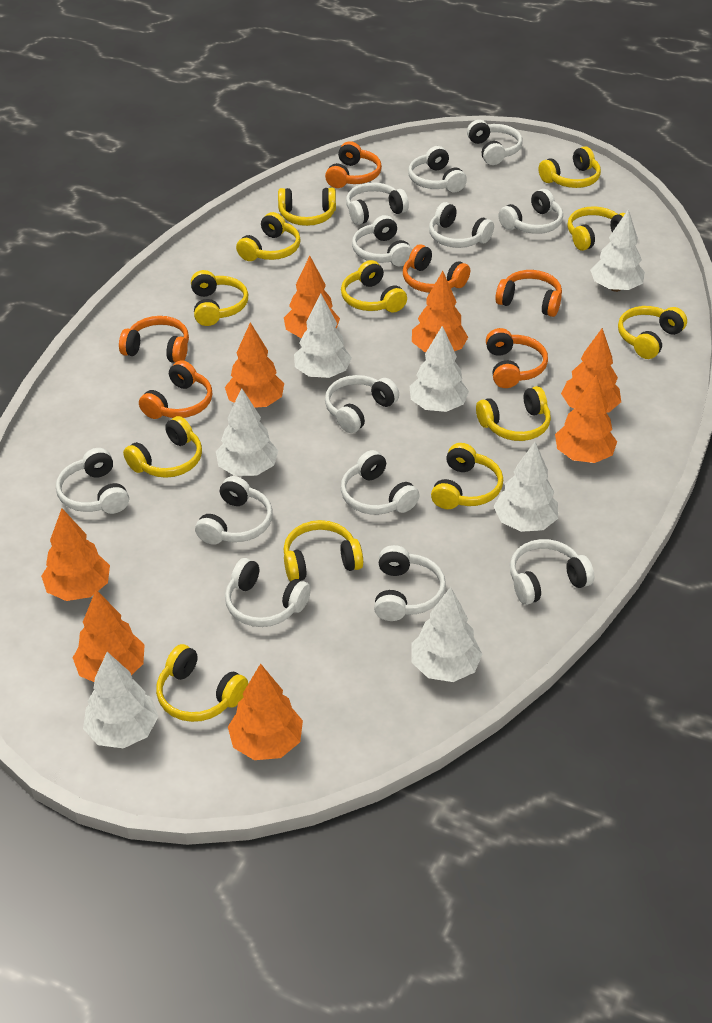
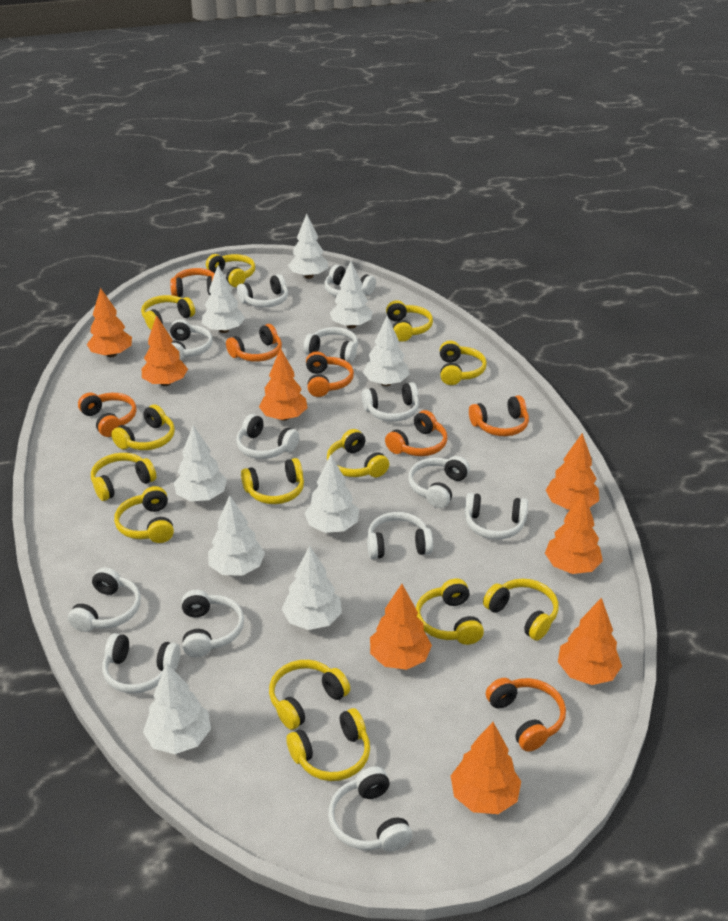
orange headphones: 6 -> 7
white tree: 7 -> 9
yellow headphones: 12 -> 13

